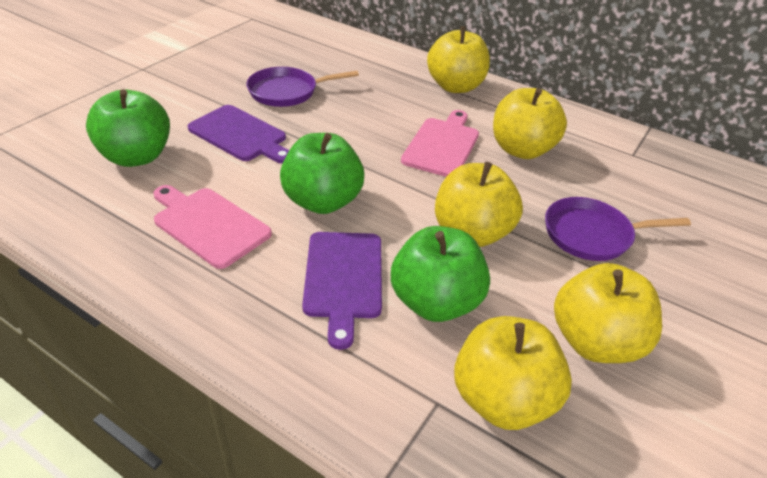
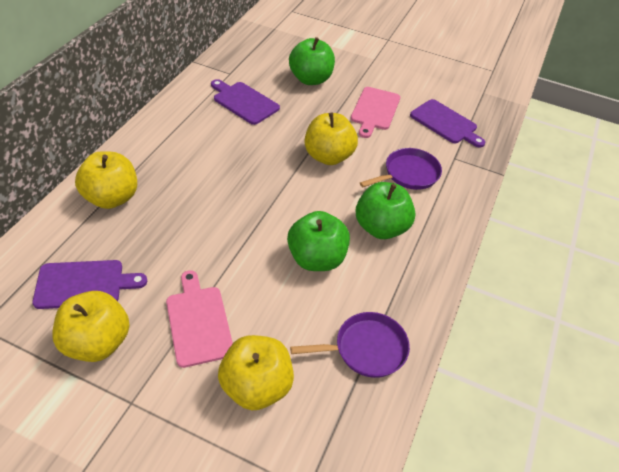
purple cutting board: 2 -> 3
yellow apple: 5 -> 4

